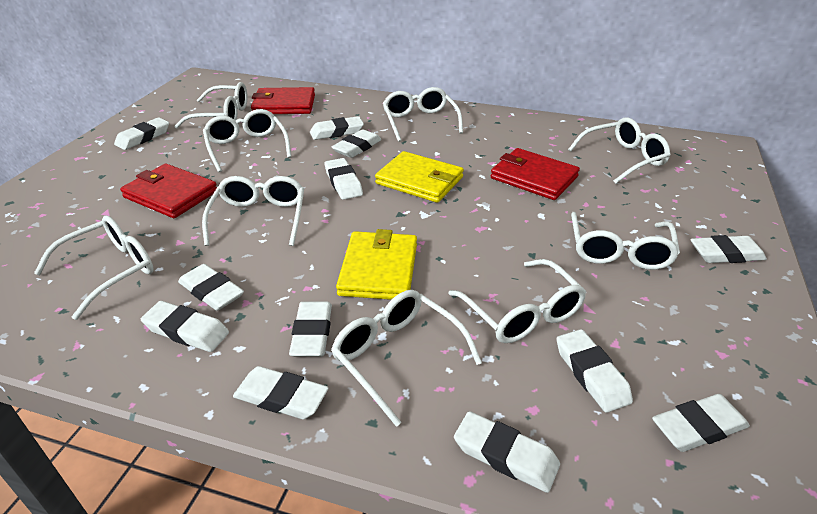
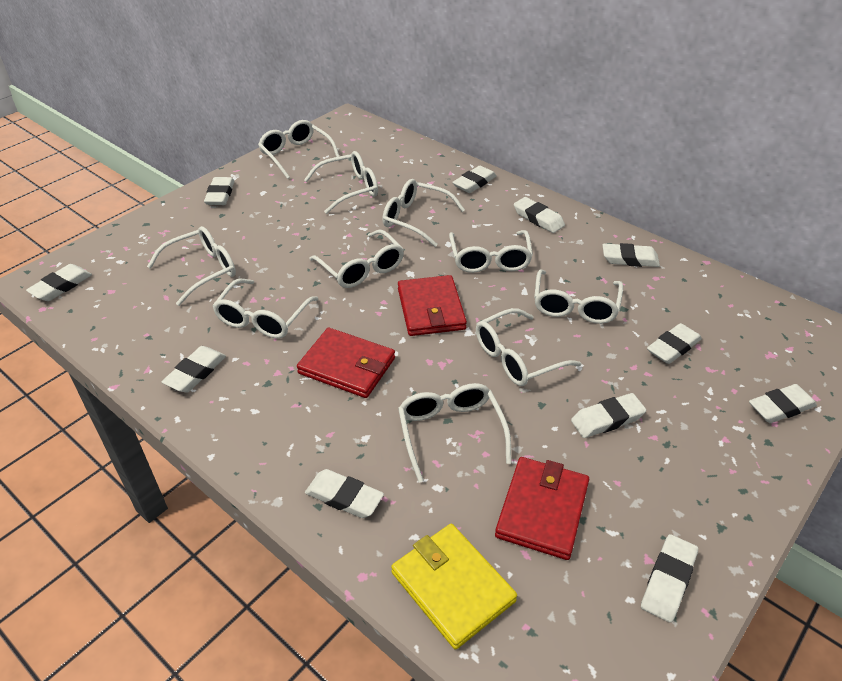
white eraser: 12 -> 11
white glasses: 9 -> 10
yellow wallet: 2 -> 1

